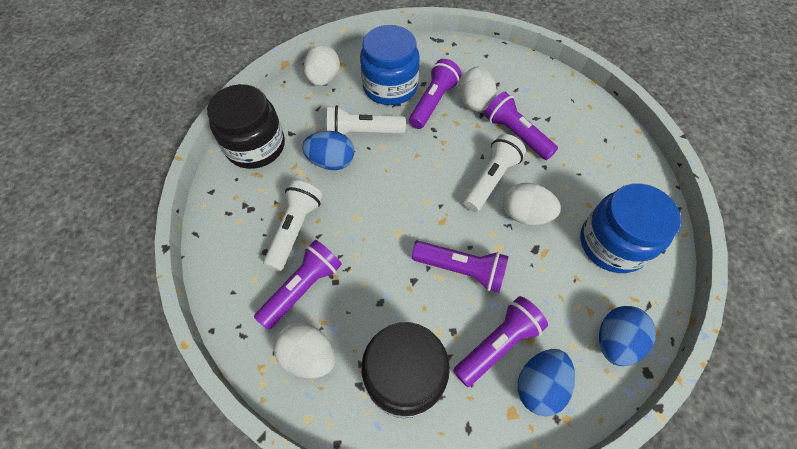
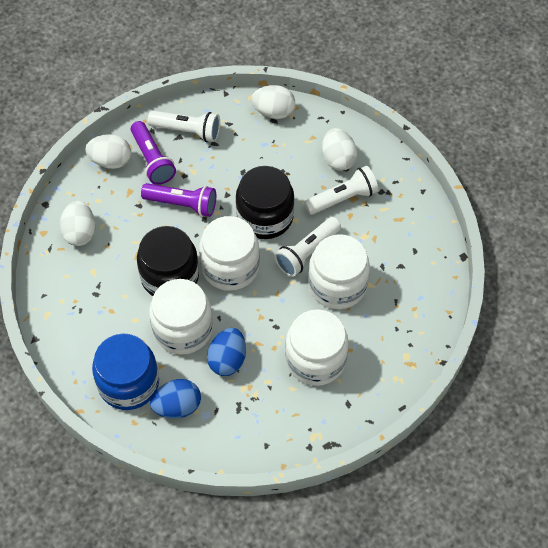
blue egg: 3 -> 2
blue jar: 2 -> 1
purple flashlight: 5 -> 2
white jar: 0 -> 4

